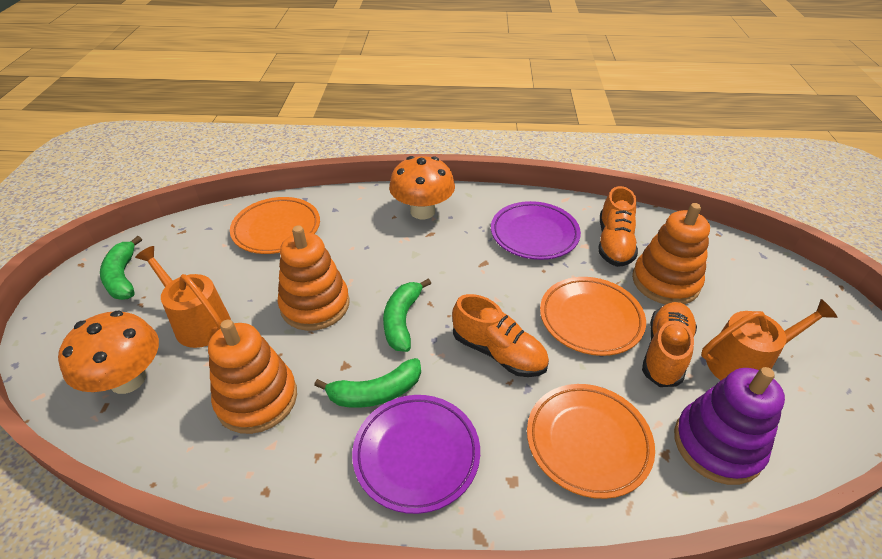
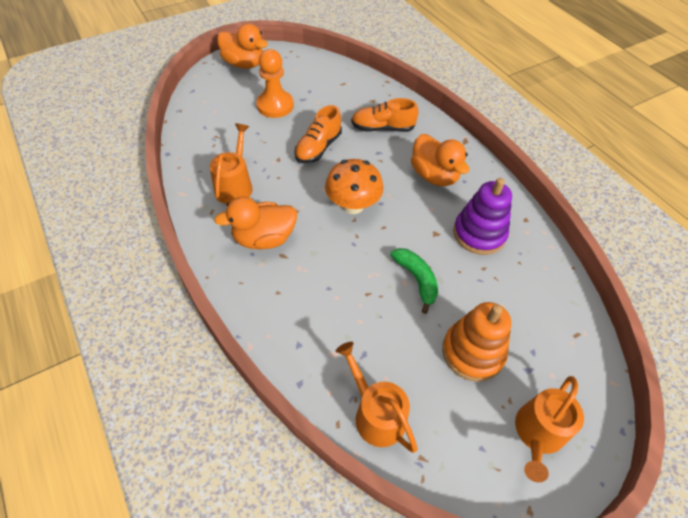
green banana: 3 -> 1
orange duck: 0 -> 3
orange mushroom: 2 -> 1
orange pawn: 0 -> 1
orange plate: 3 -> 0
orange shoe: 3 -> 2
orange stacking toy: 3 -> 1
orange watering can: 2 -> 3
purple plate: 2 -> 0

